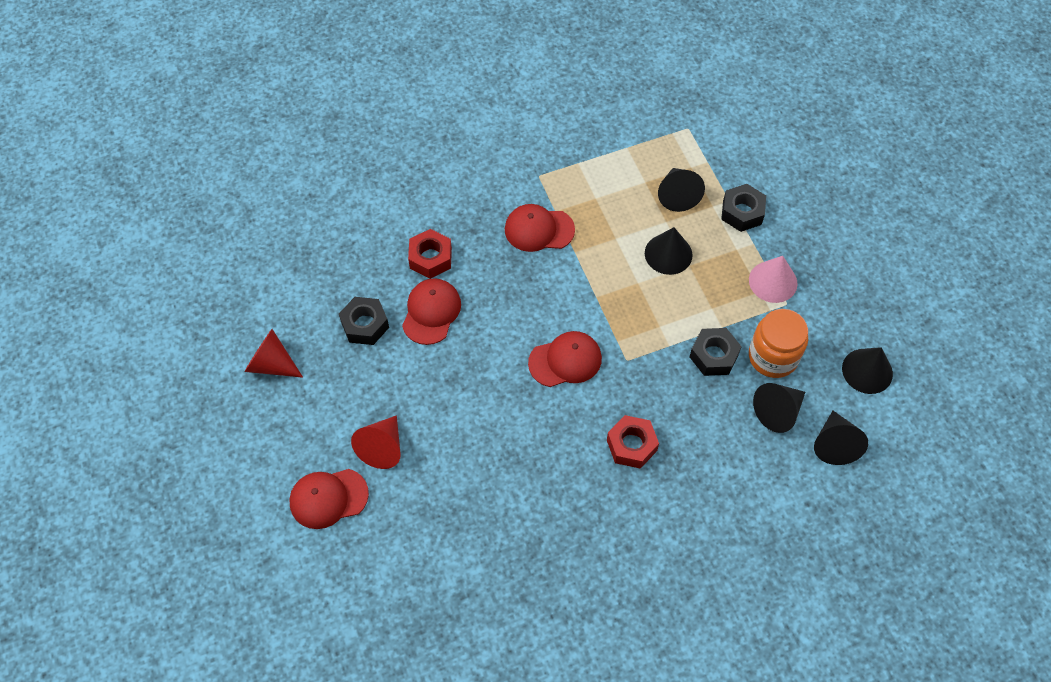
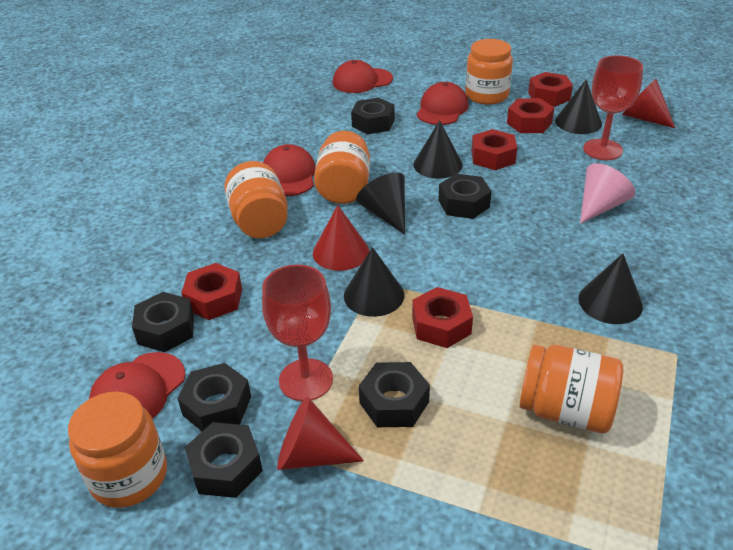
black nut: 3 -> 6
orange jar: 1 -> 5
red cone: 2 -> 3
red goblet: 0 -> 2
red nut: 2 -> 5

